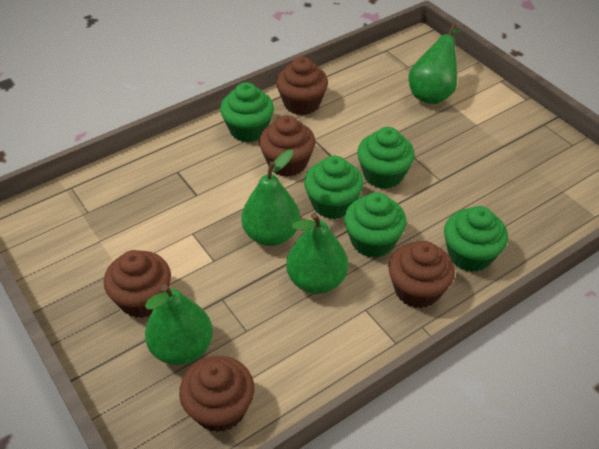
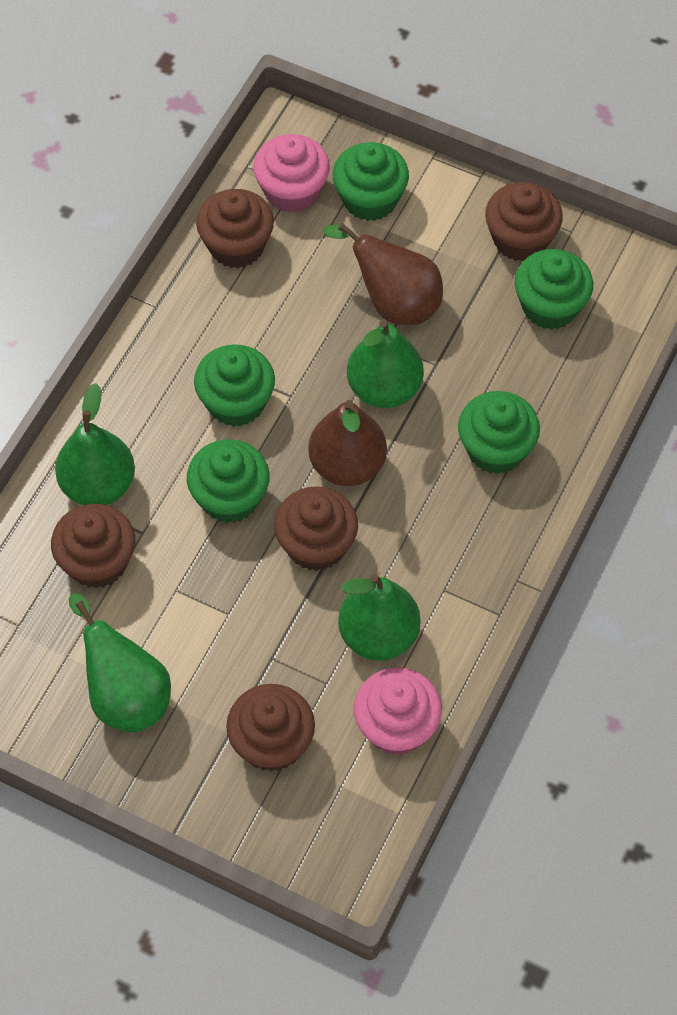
brown pear: 0 -> 2
pink cupcake: 0 -> 2

